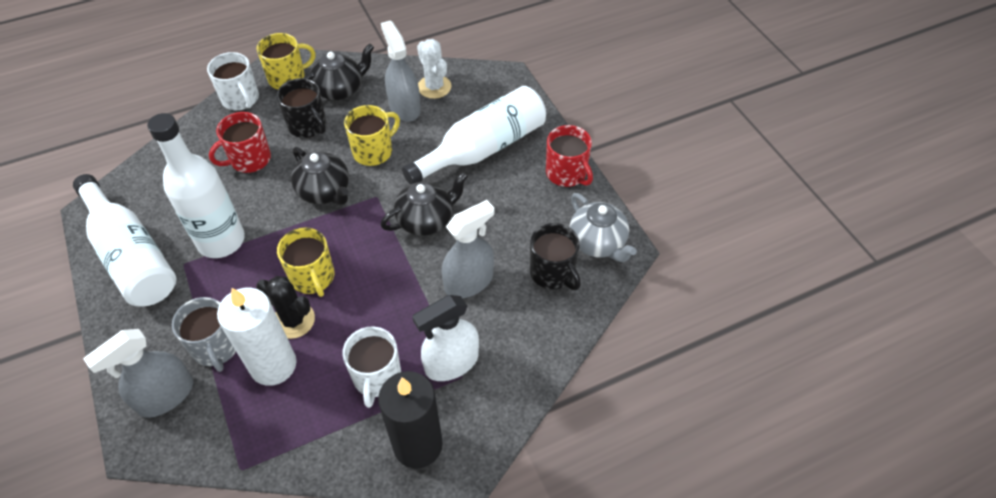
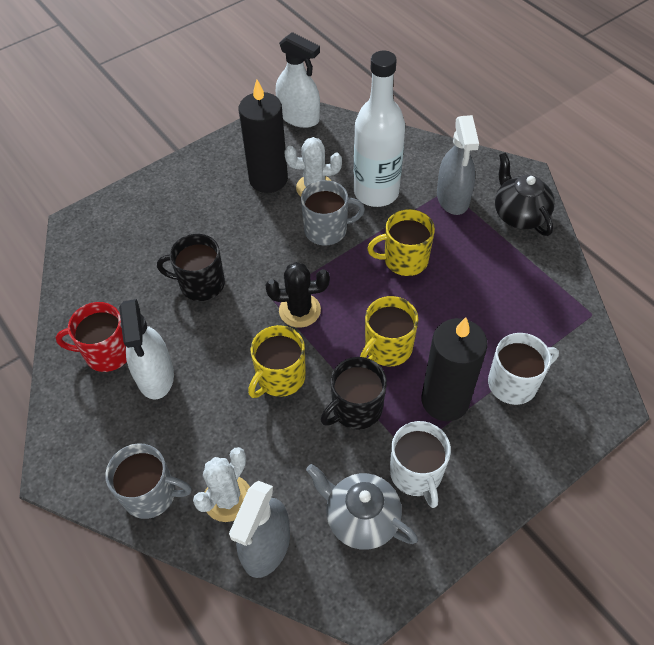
black candle: 1 -> 2
black teapot: 3 -> 1
grey mug: 1 -> 2
grey spray bottle: 3 -> 2
red mug: 2 -> 1
white bottle: 3 -> 1
white cactus: 1 -> 2
white candle: 1 -> 0
white spray bottle: 1 -> 2

